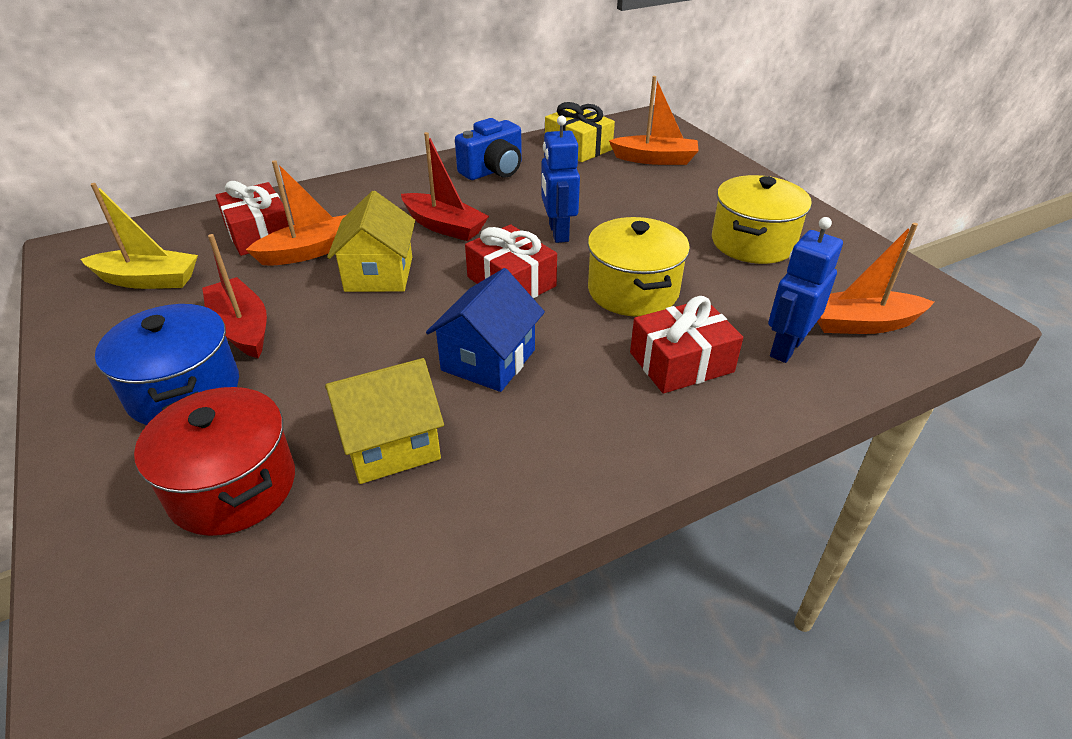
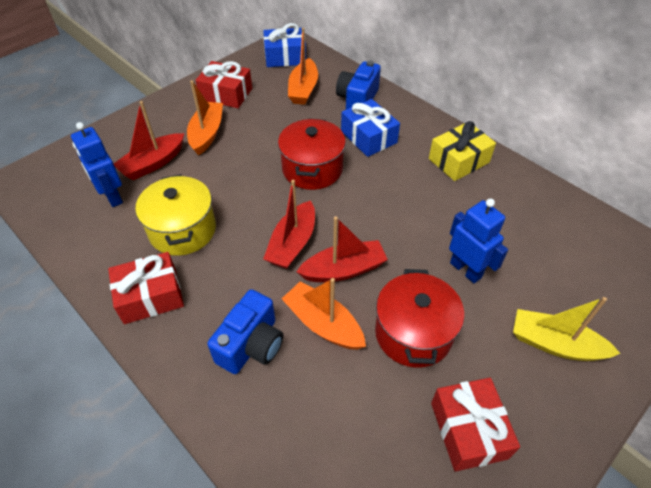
blue camera: 1 -> 2
blue gift: 0 -> 2
blue house: 1 -> 0
blue pot: 1 -> 0
red boat: 2 -> 3
red pot: 1 -> 2
yellow house: 2 -> 0
yellow pot: 2 -> 1

